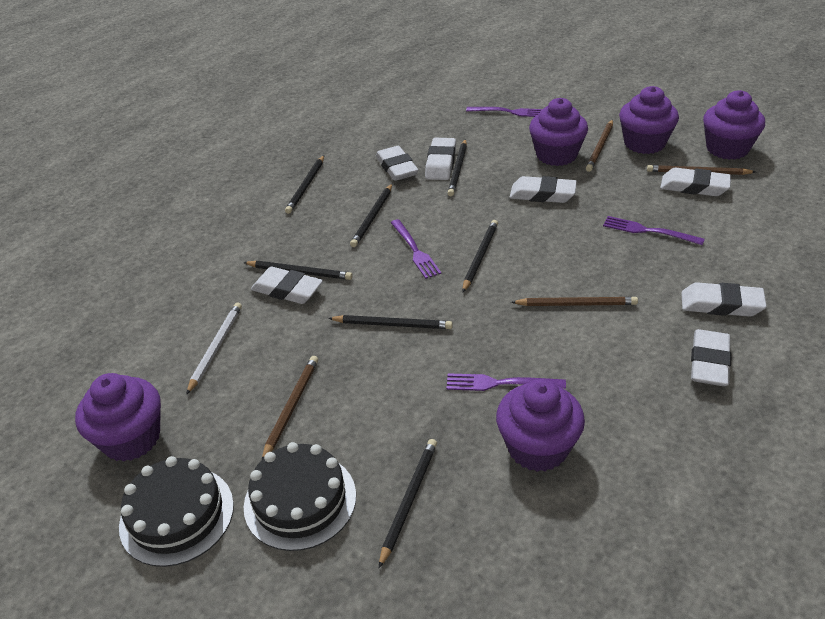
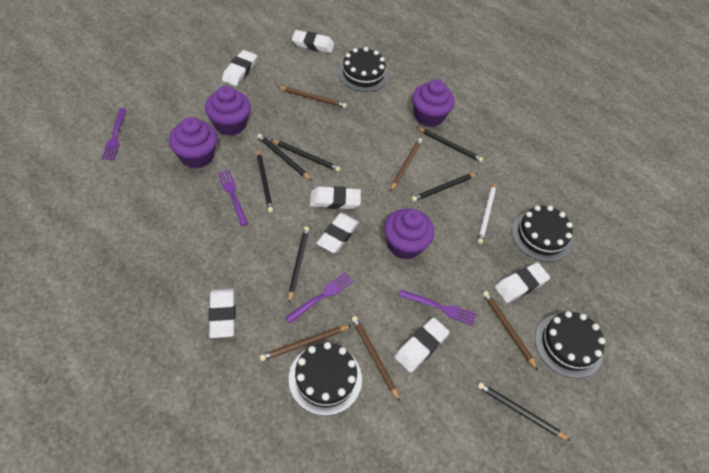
black cake: 2 -> 4
brown pencil: 4 -> 5
purple cupcake: 5 -> 4

